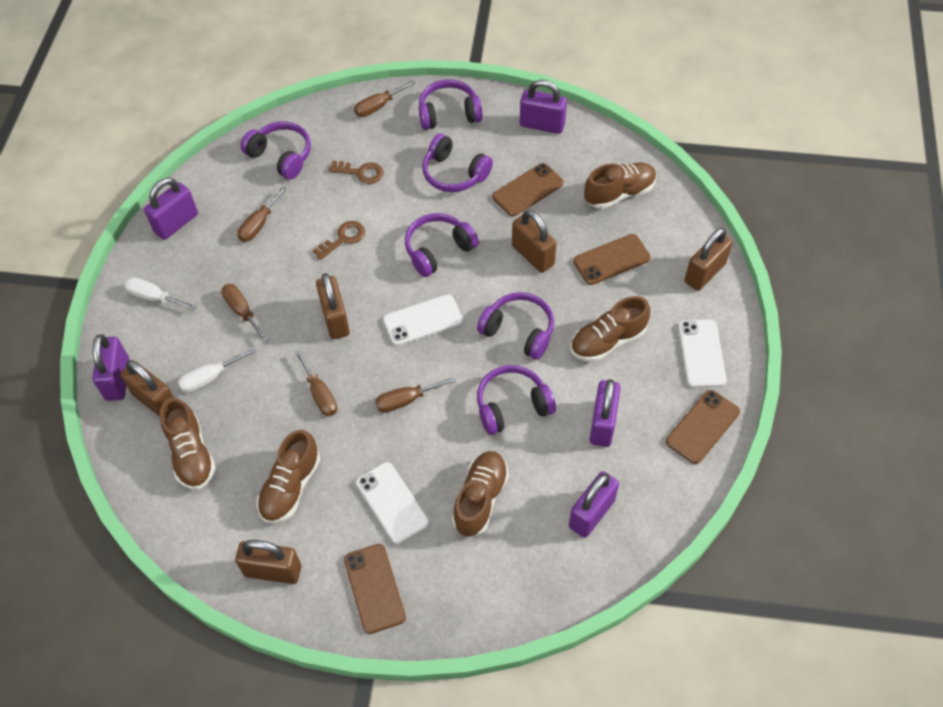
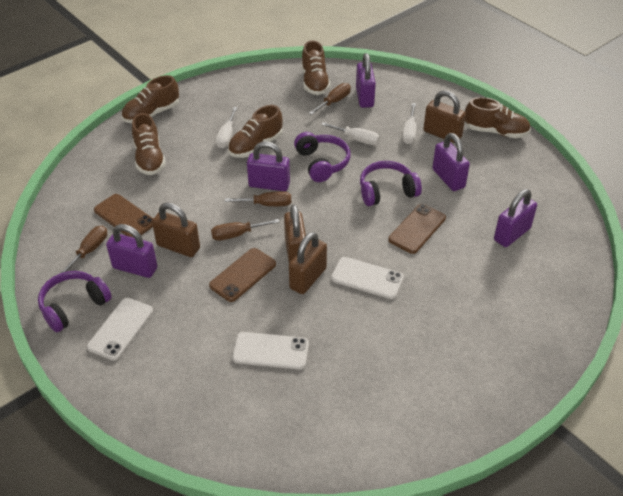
brown key: 2 -> 0
brown padlock: 5 -> 4
brown phone: 4 -> 3
brown screwdriver: 5 -> 4
purple headphones: 6 -> 3
white screwdriver: 2 -> 3

